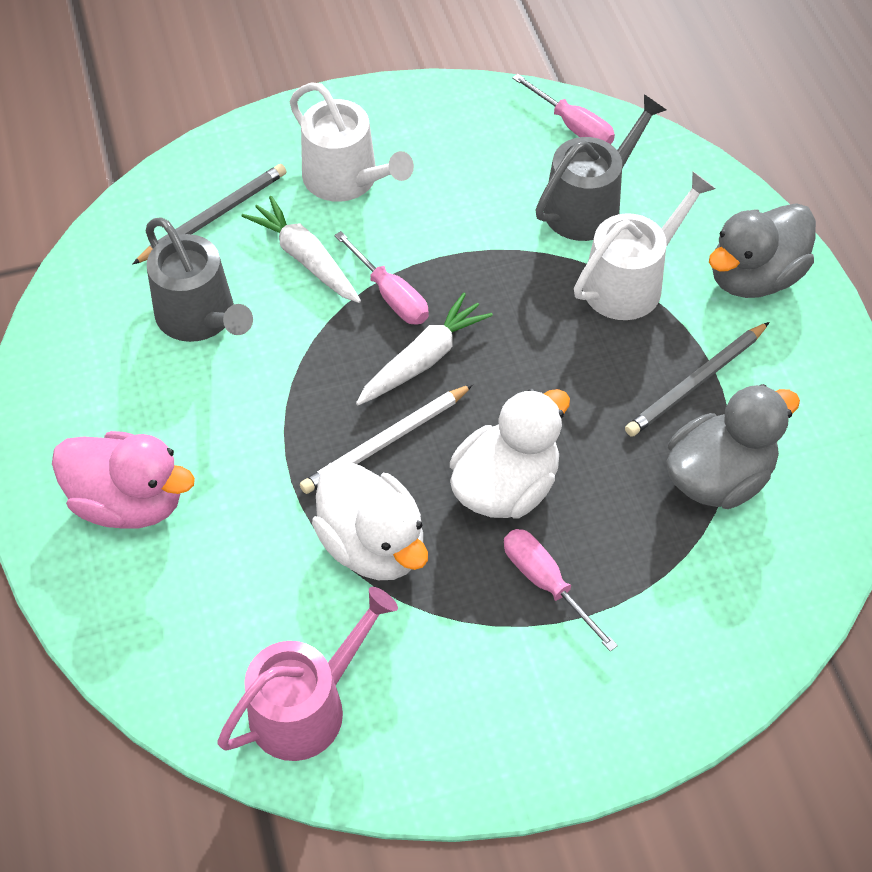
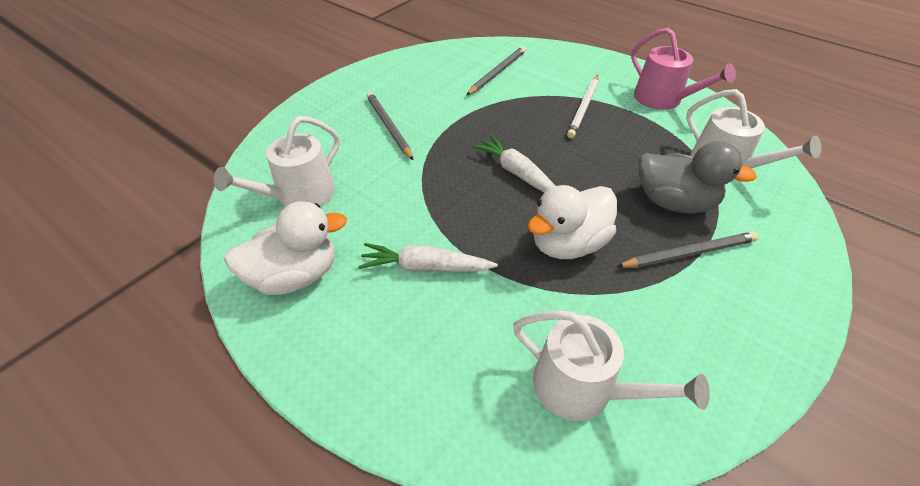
grey duck: 2 -> 1
grey pencil: 2 -> 3
grey watering can: 2 -> 0
pink duck: 1 -> 0
pink screwdriver: 3 -> 0
white watering can: 2 -> 3

